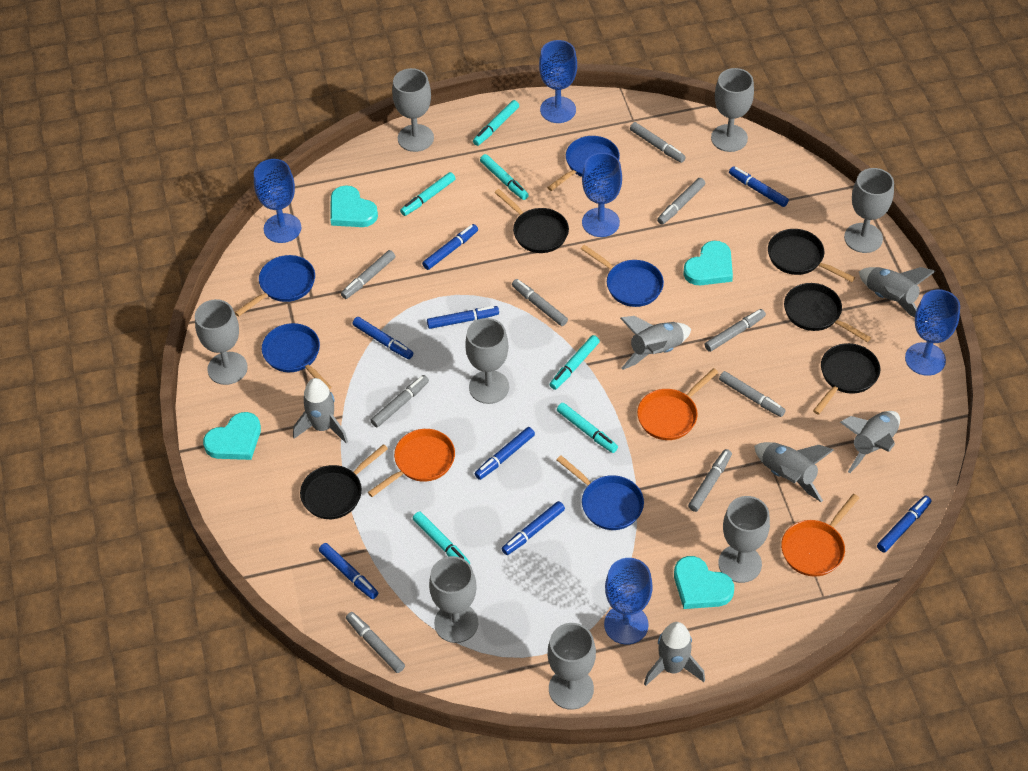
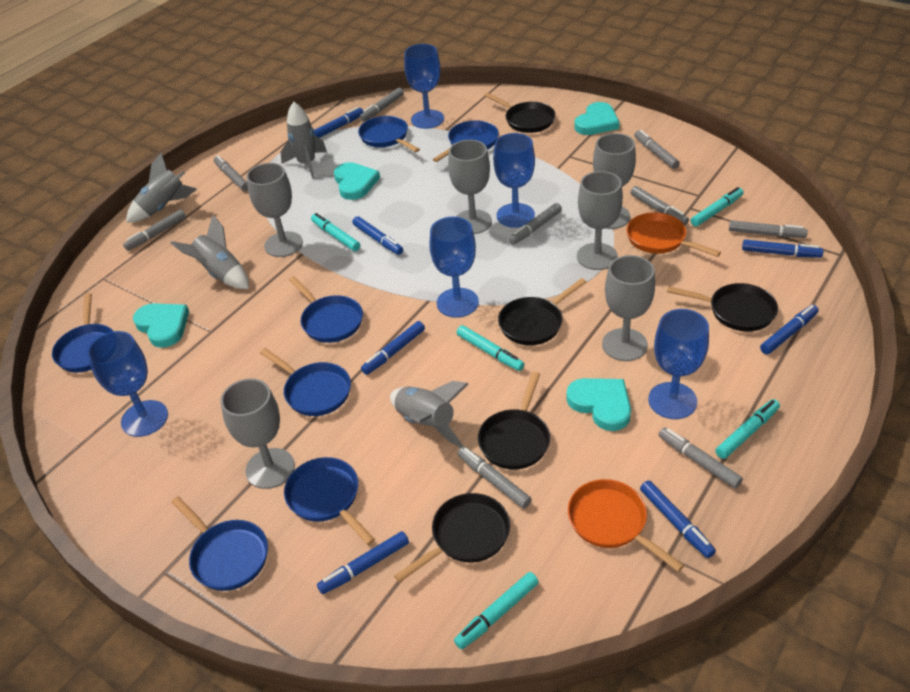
blue marker: 8 -> 7
blue pan: 5 -> 7
grey goblet: 8 -> 6
grey rocket: 6 -> 4
orange pan: 3 -> 2
turquoise marker: 6 -> 5

